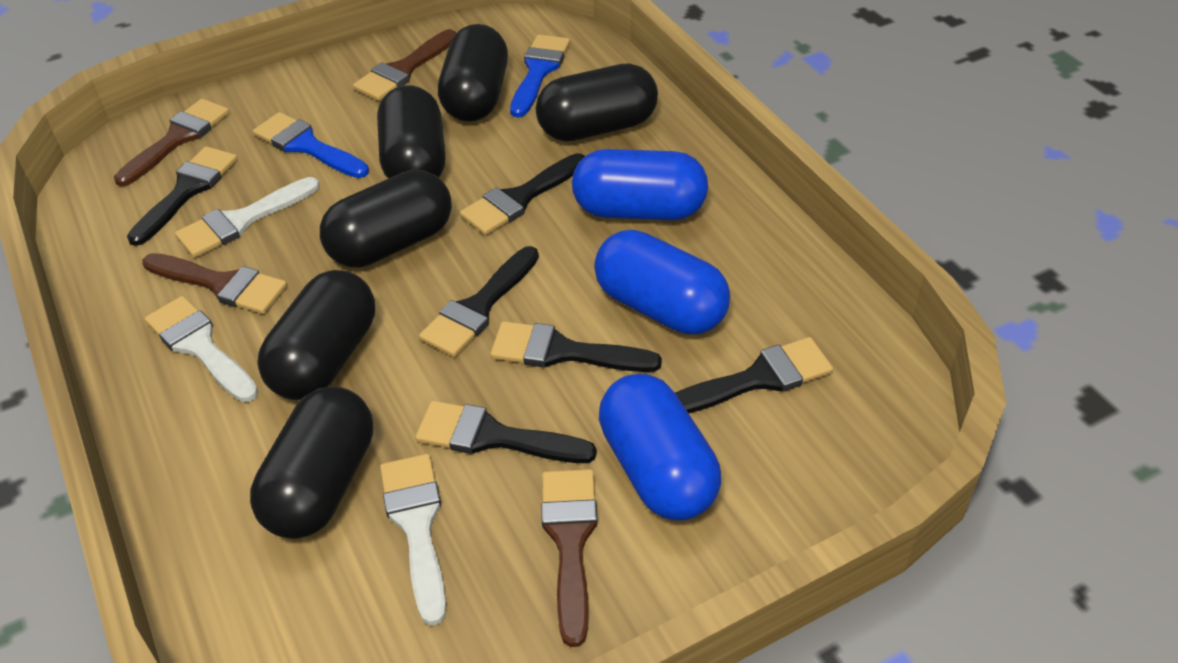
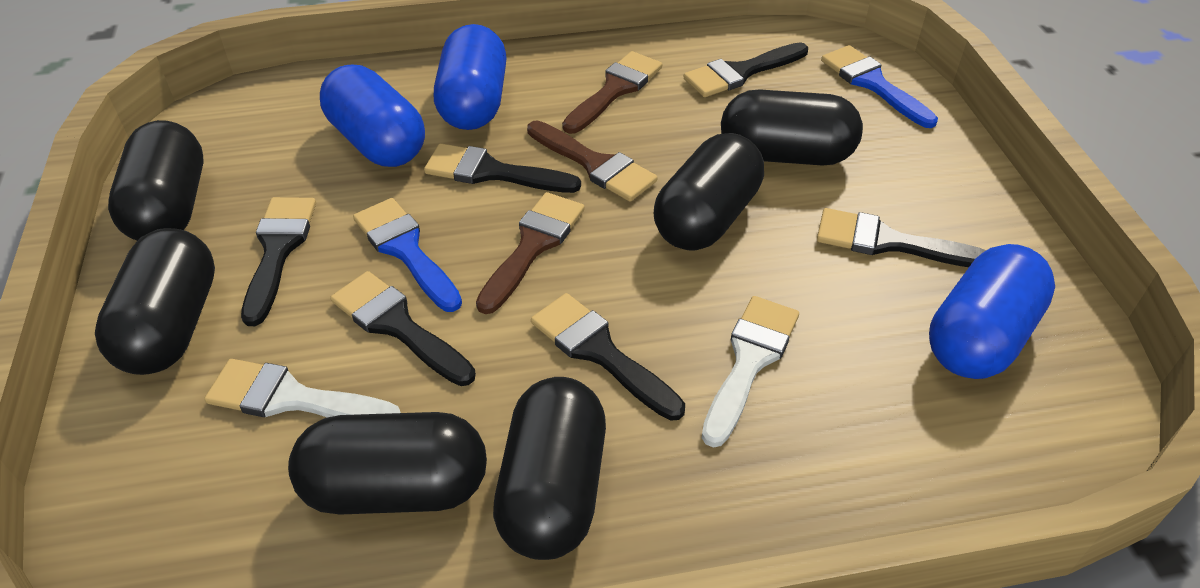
brown brush: 4 -> 3
white brush: 3 -> 2

